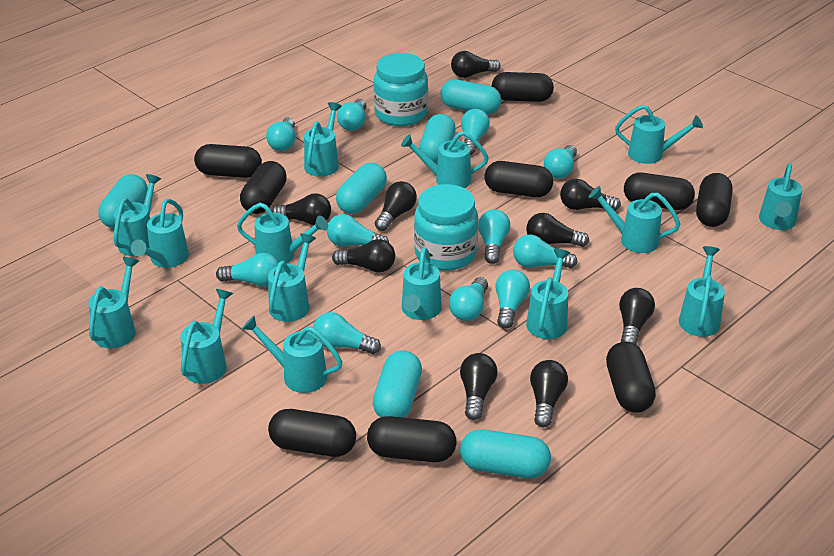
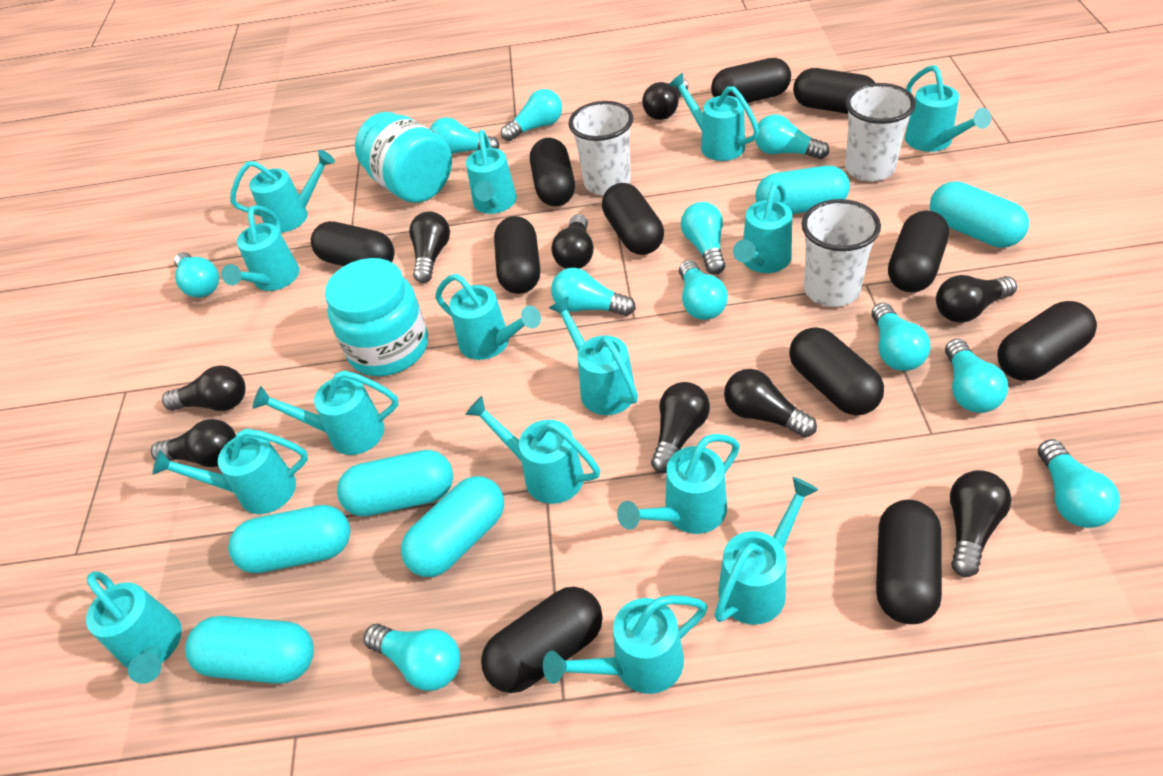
black capsule: 9 -> 11
white cup: 0 -> 3

